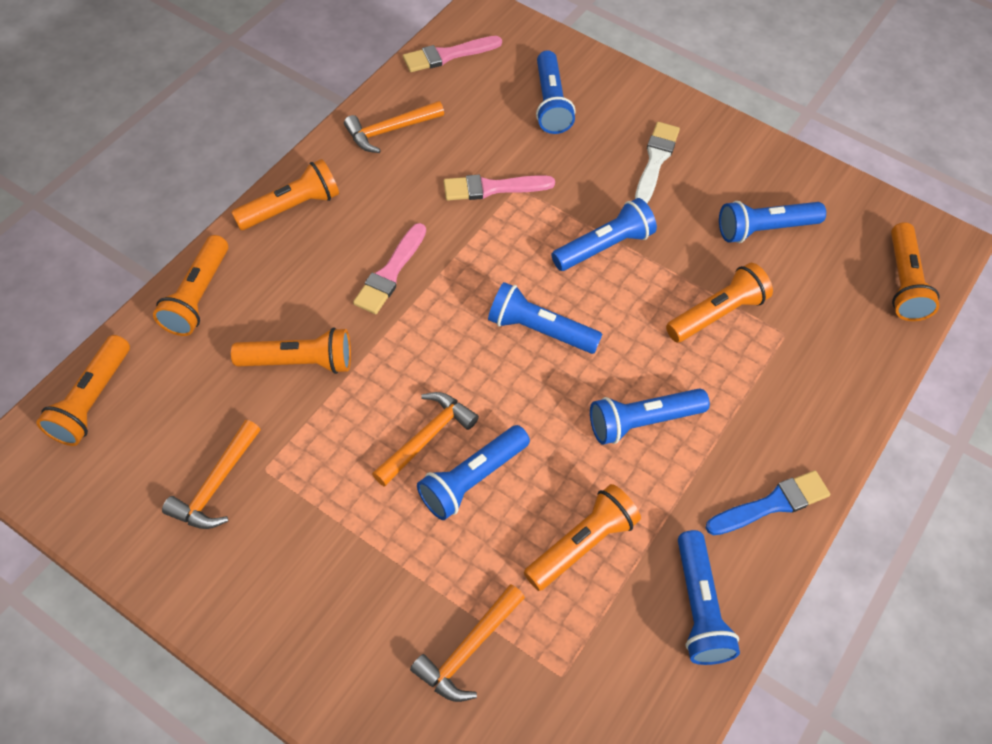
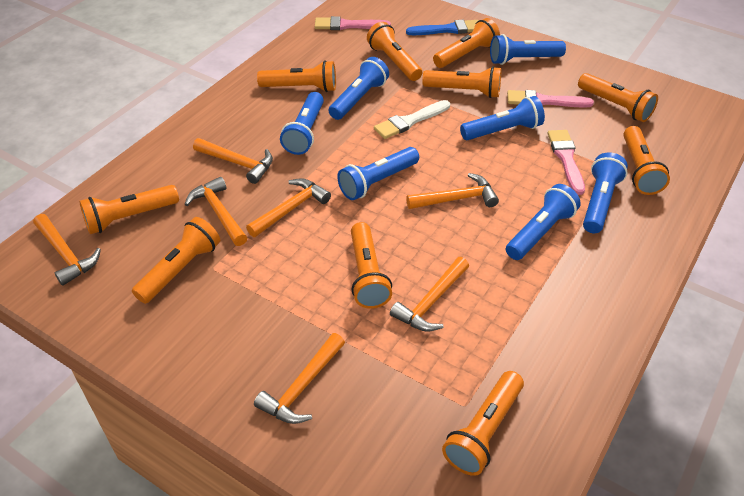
orange flashlight: 7 -> 10
orange hammer: 4 -> 7

